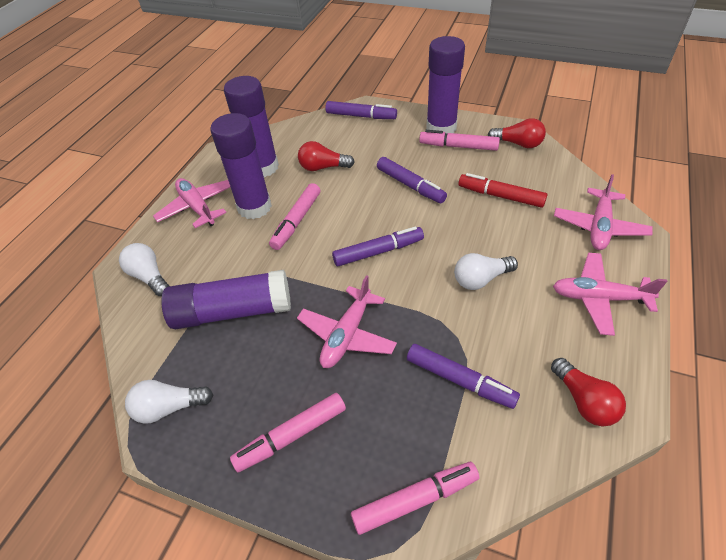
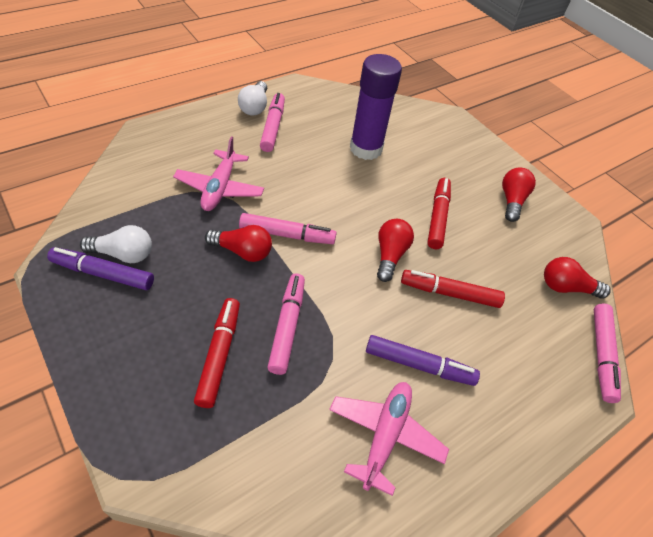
pink plane: 4 -> 2
purple glue stick: 4 -> 1
purple marker: 4 -> 2
red light bulb: 3 -> 4
red marker: 1 -> 3
white light bulb: 3 -> 2

